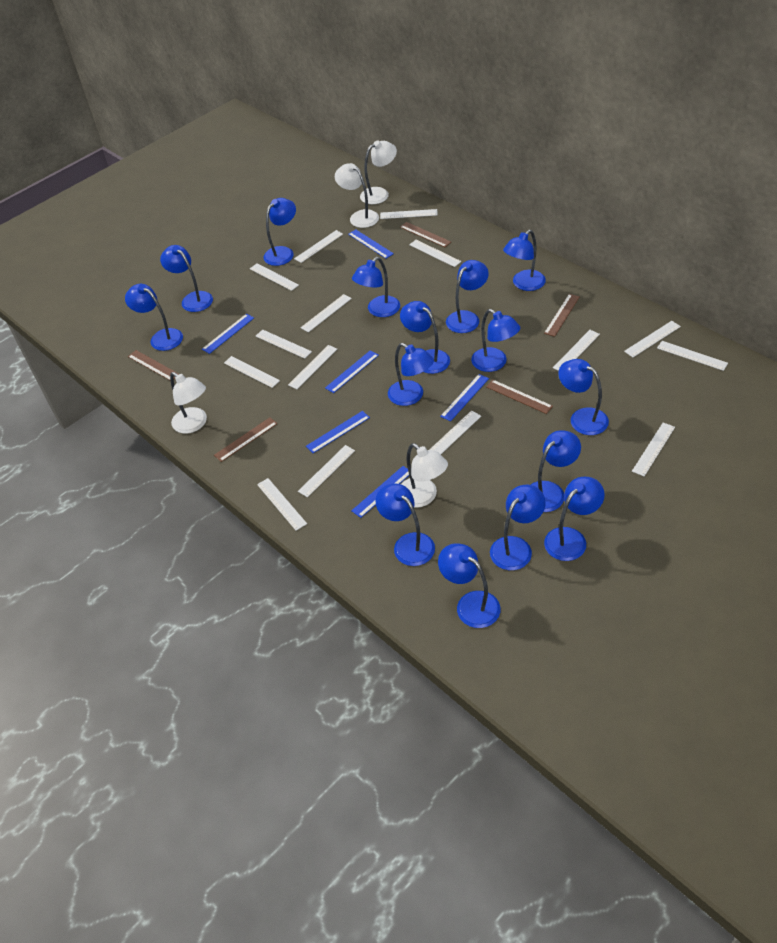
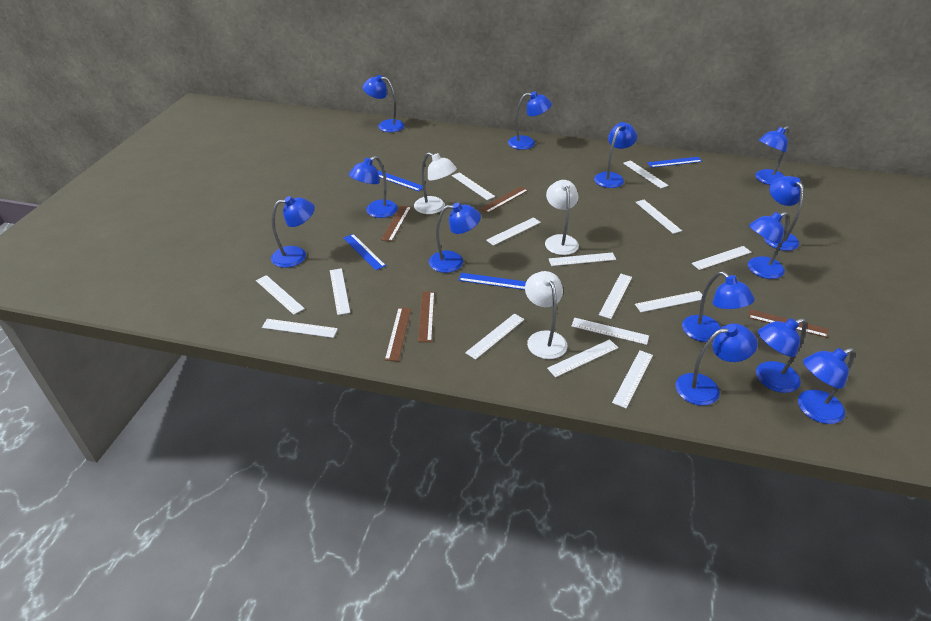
blue lamp: 15 -> 13
blue ruler: 6 -> 4
white lamp: 4 -> 3

